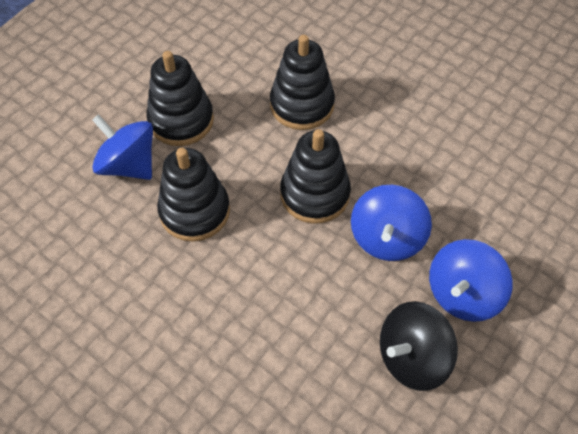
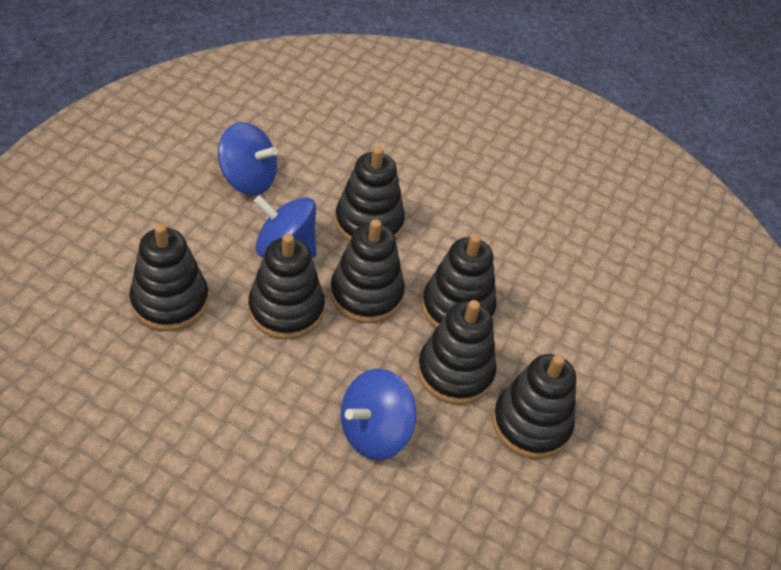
black spinning top: 1 -> 0
black stacking toy: 4 -> 7

